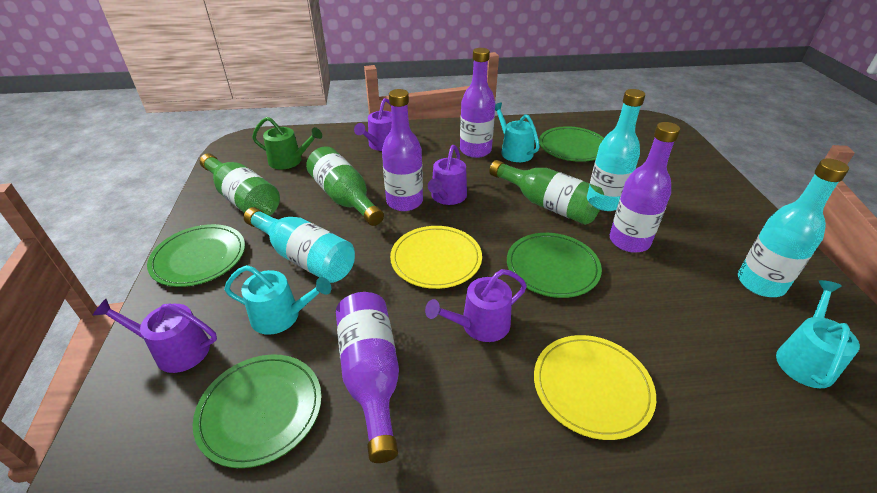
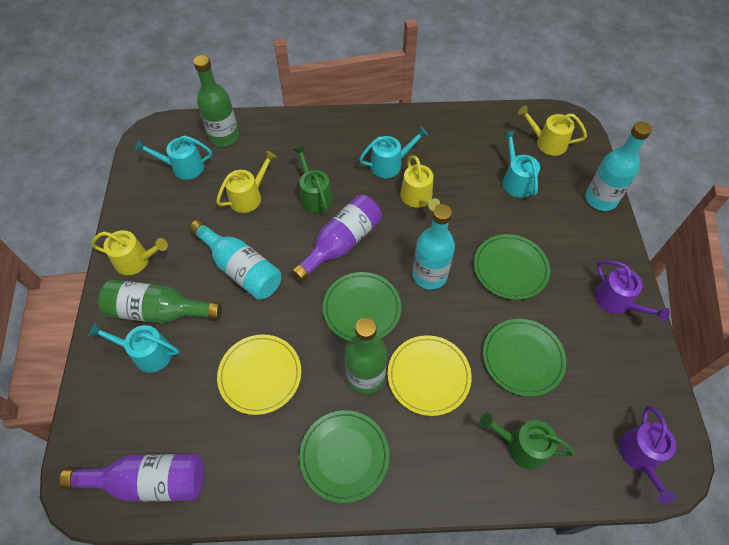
green watering can: 1 -> 2
purple bottle: 4 -> 2
purple watering can: 4 -> 2
turquoise watering can: 3 -> 4
yellow watering can: 0 -> 4

